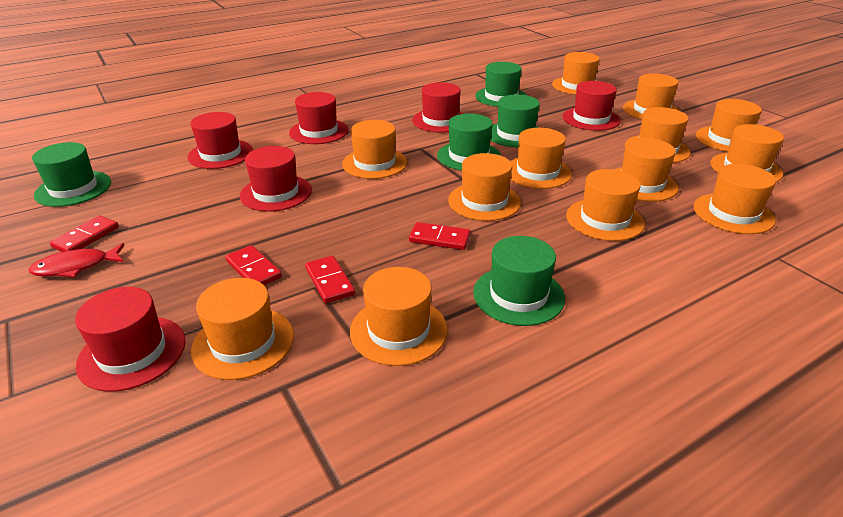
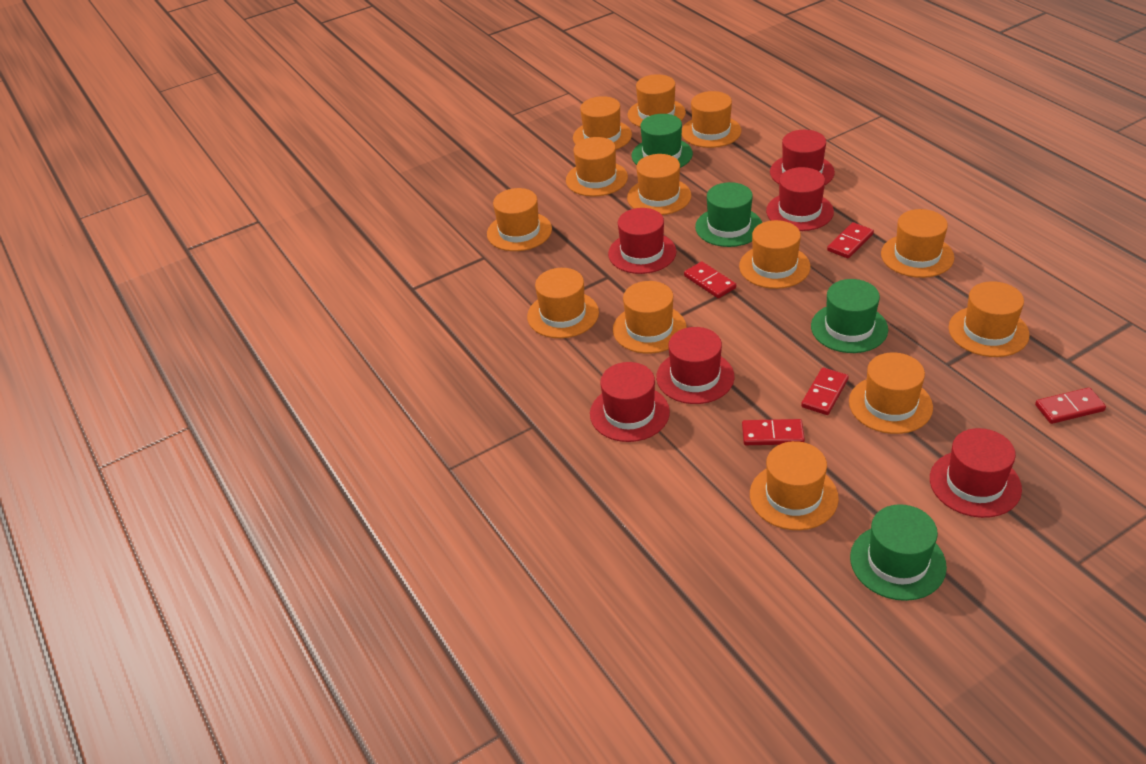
green hat: 5 -> 4
red domino: 4 -> 5
red fish: 1 -> 0

